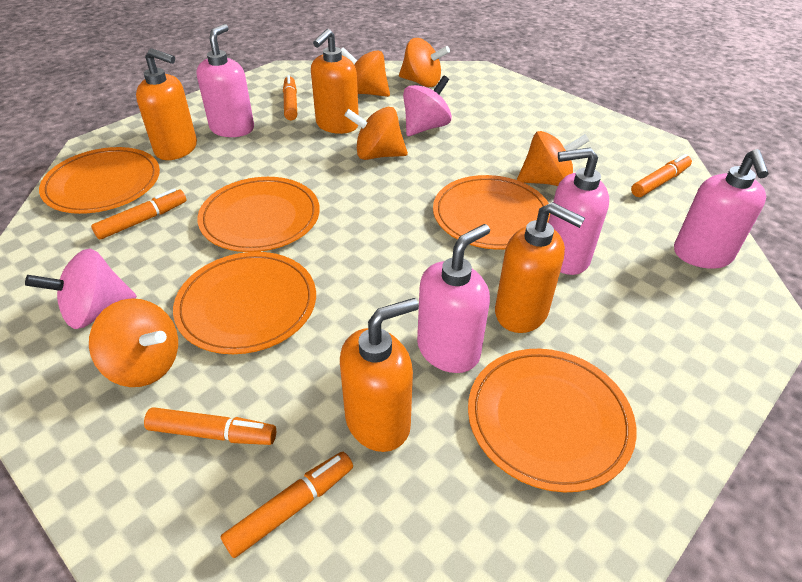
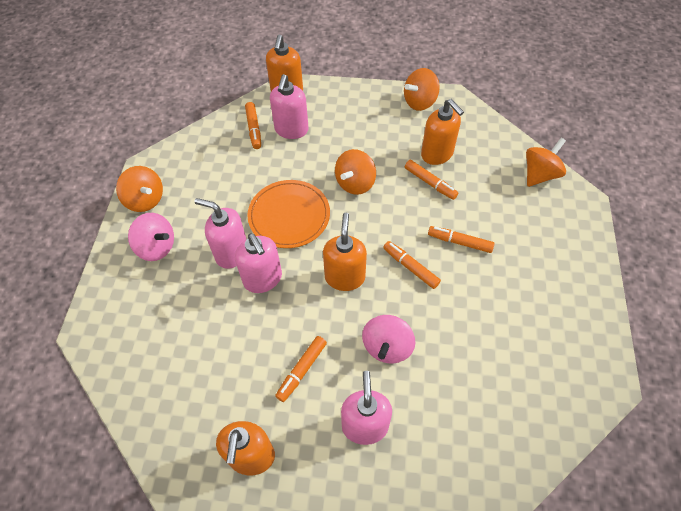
orange plate: 5 -> 1
orange spinning top: 5 -> 4

